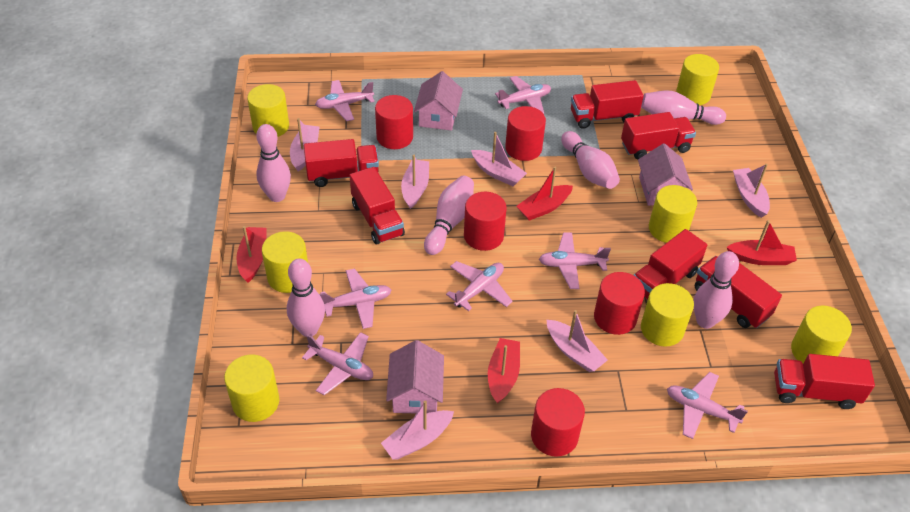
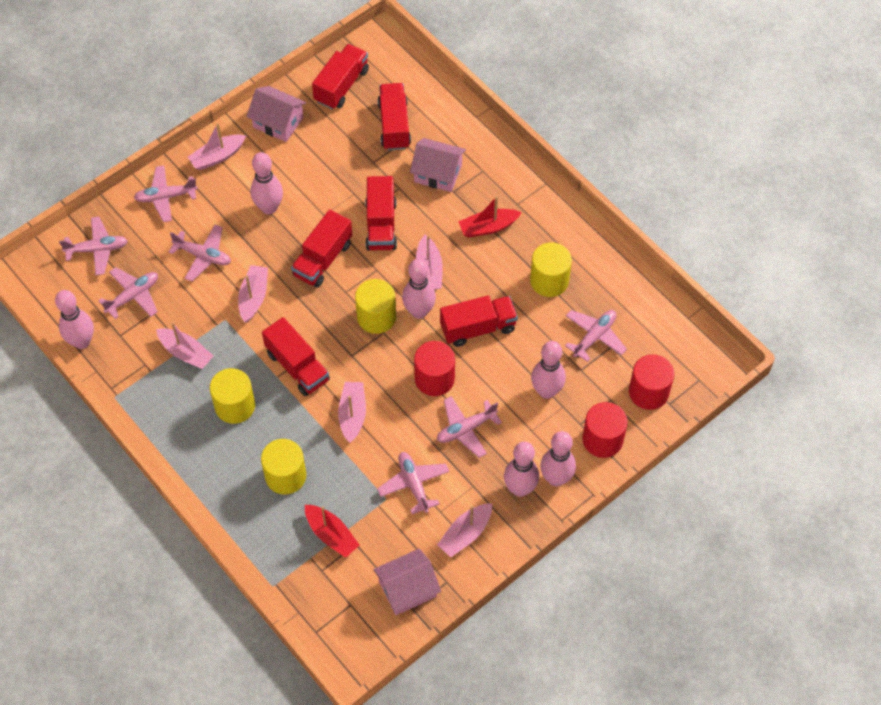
red boat: 4 -> 2
red cylinder: 5 -> 3
red truck: 7 -> 6
yellow cylinder: 7 -> 4

